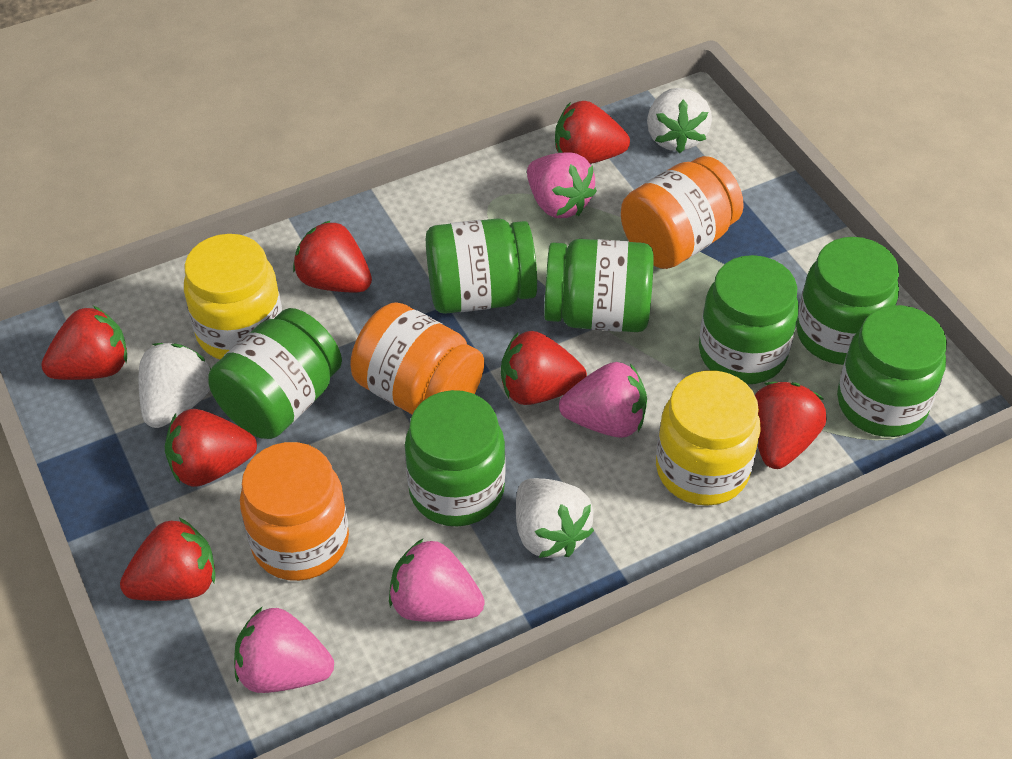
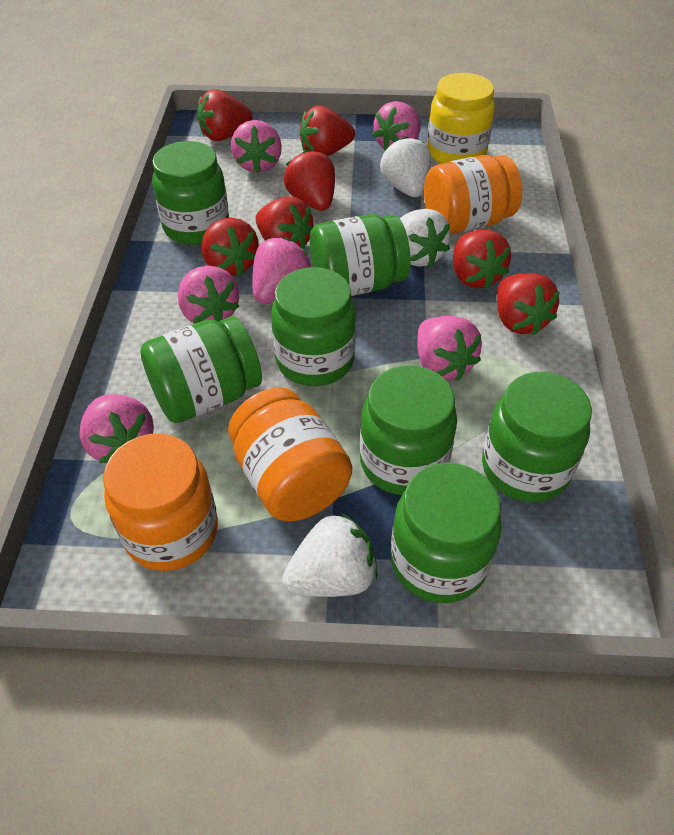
pink strawberry: 4 -> 6
yellow jar: 2 -> 1

